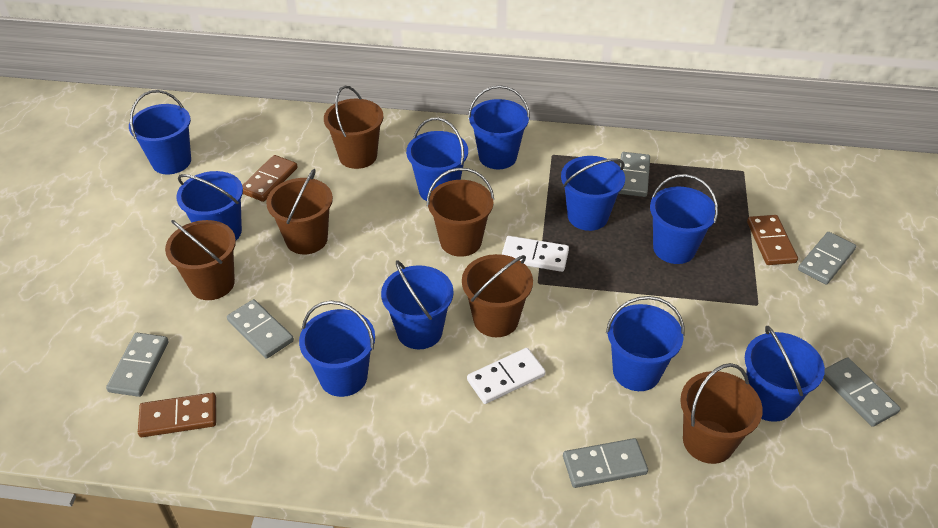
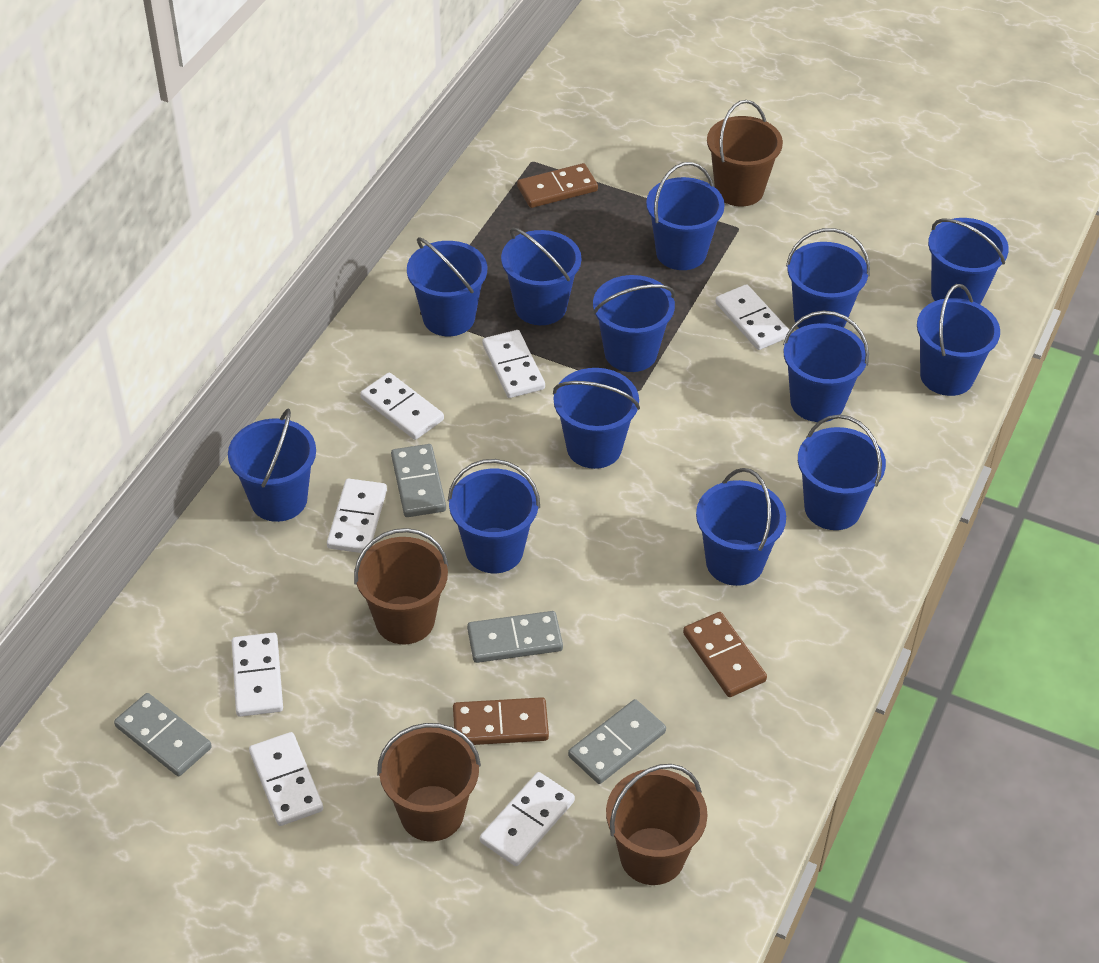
blue bucket: 10 -> 13
brown bucket: 6 -> 4
grey domino: 6 -> 4
white domino: 2 -> 7

